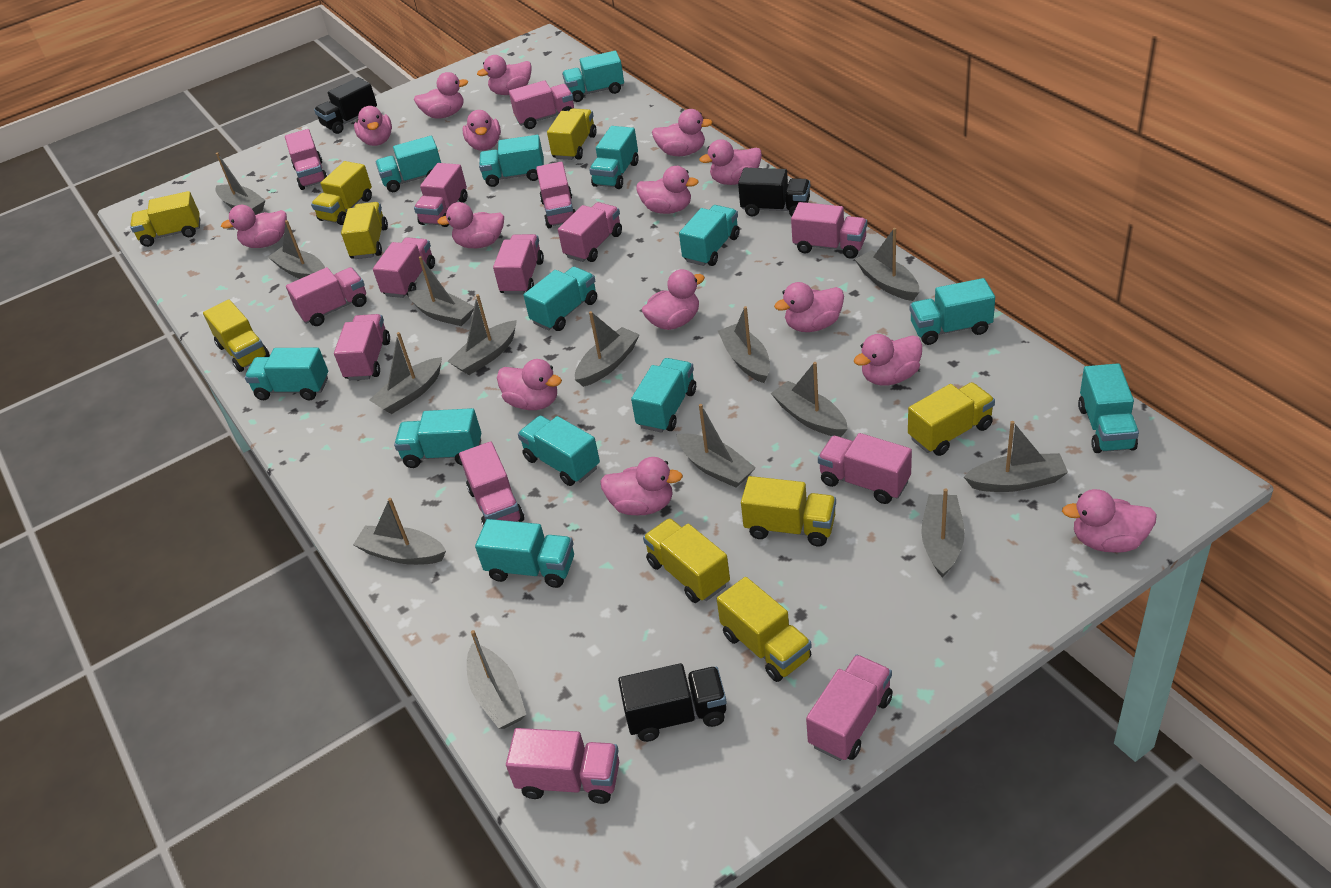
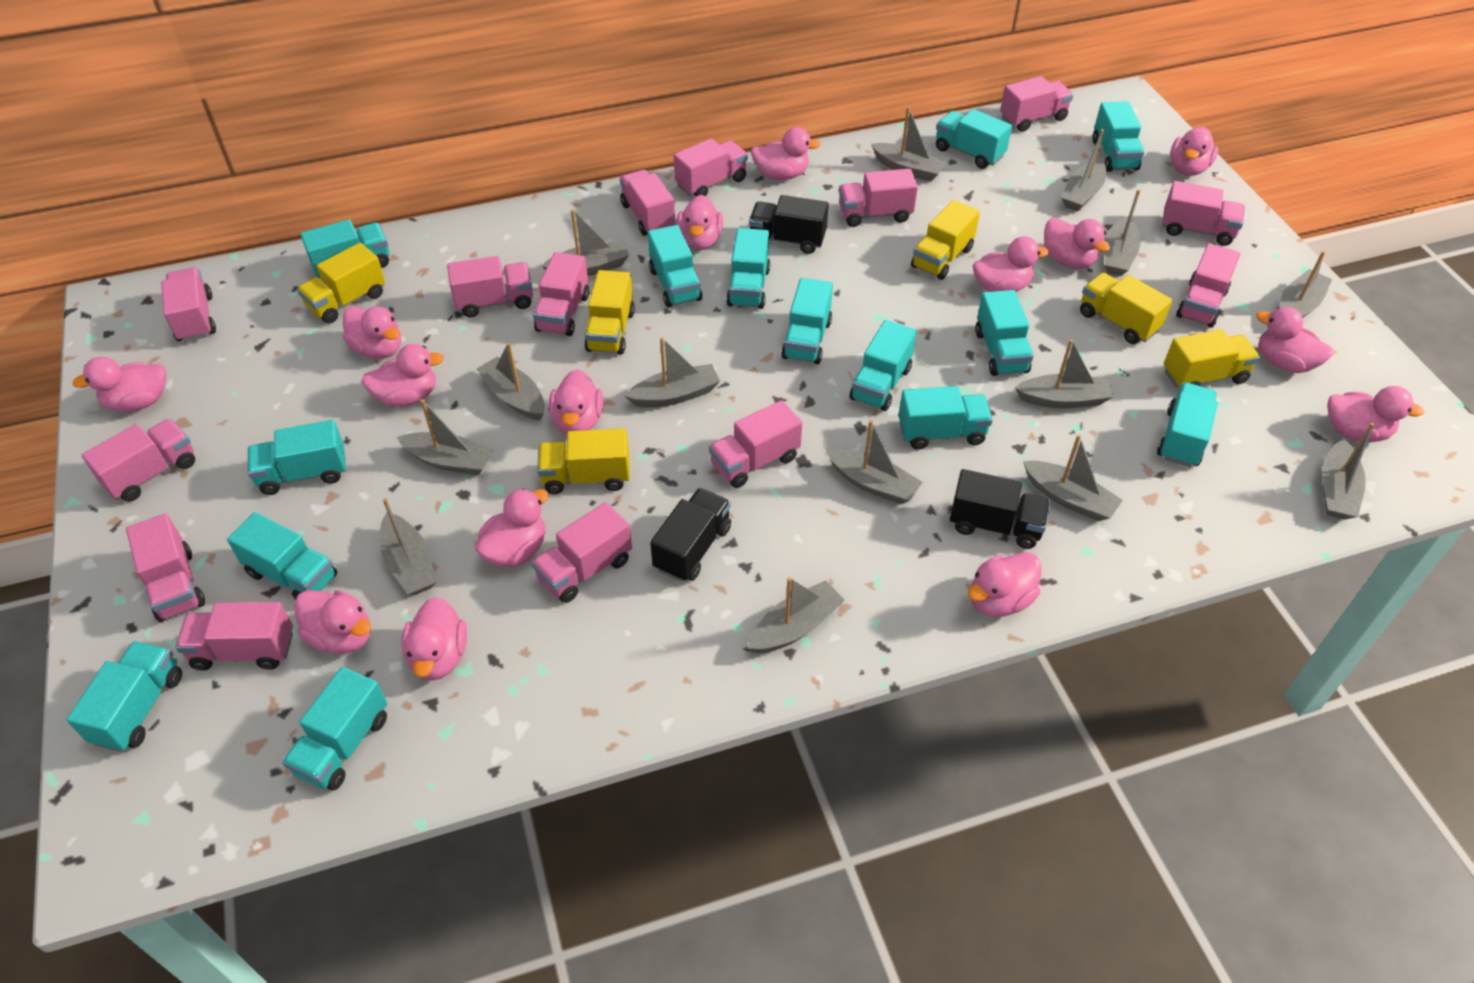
turquoise truck: 13 -> 14
yellow truck: 9 -> 6

